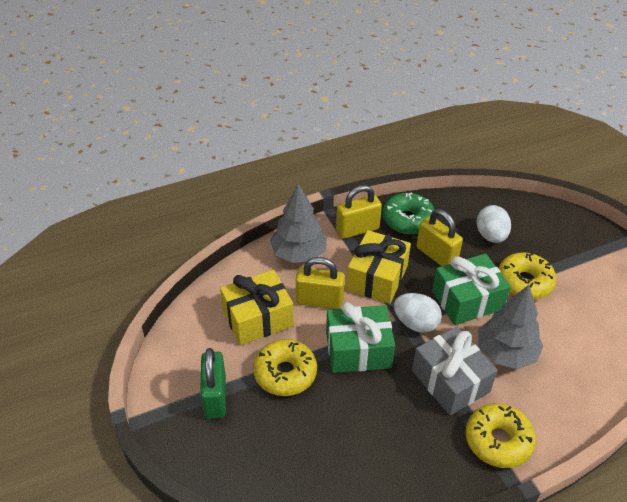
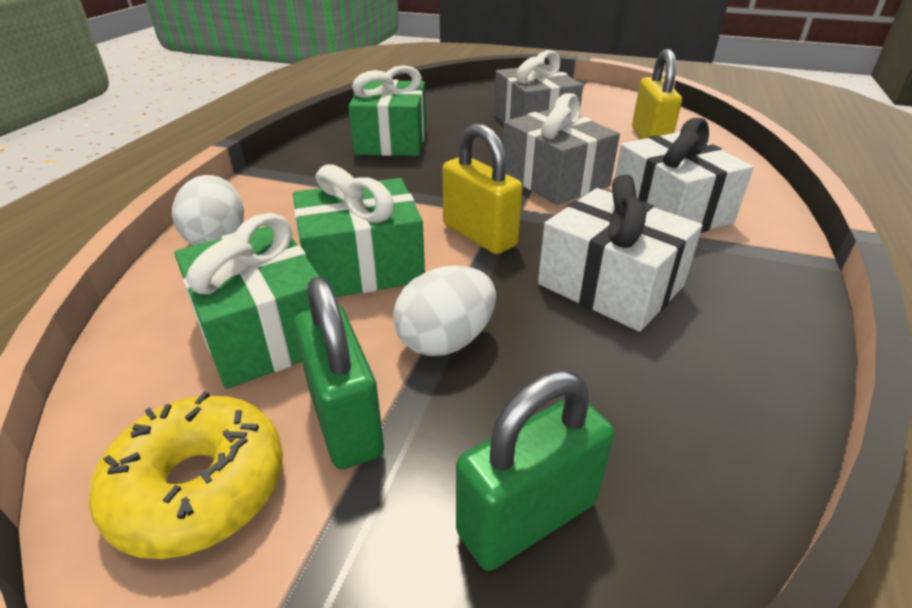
green donut: 1 -> 0
green gift: 2 -> 3
green padlock: 1 -> 2
grey gift: 1 -> 2
grey tree: 2 -> 0
white gift: 0 -> 2
yellow donut: 3 -> 1
yellow gift: 2 -> 0
yellow padlock: 3 -> 2

